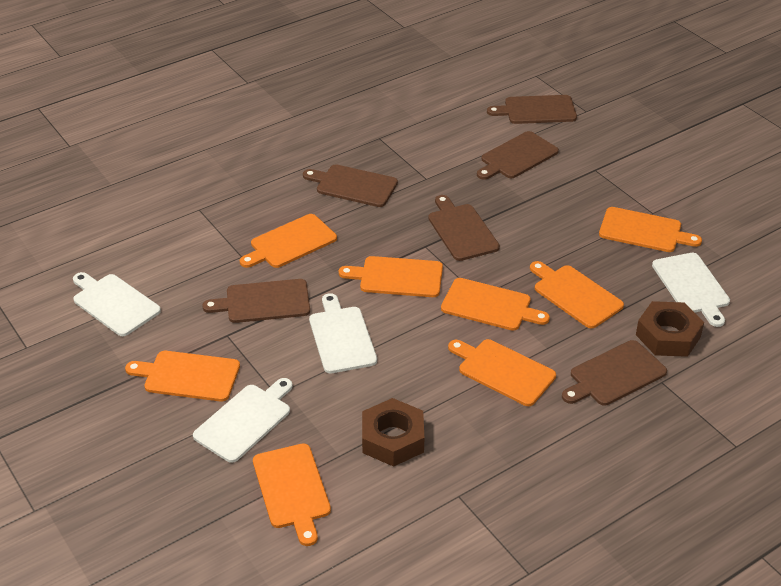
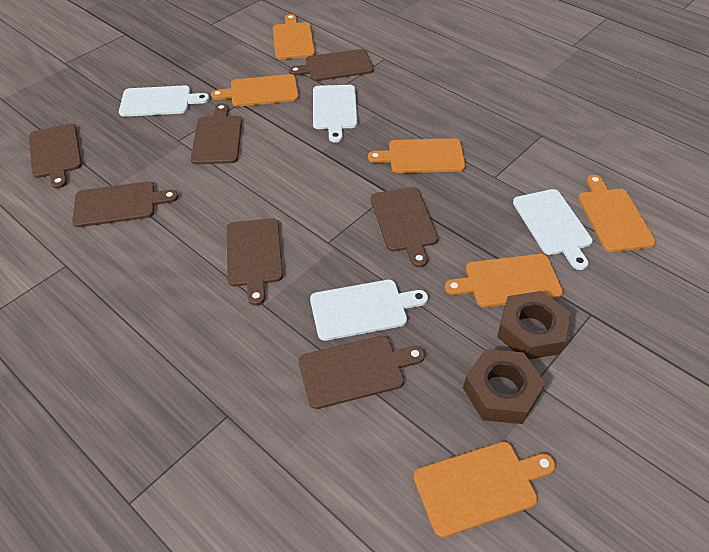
brown cutting board: 6 -> 7
orange cutting board: 8 -> 6

